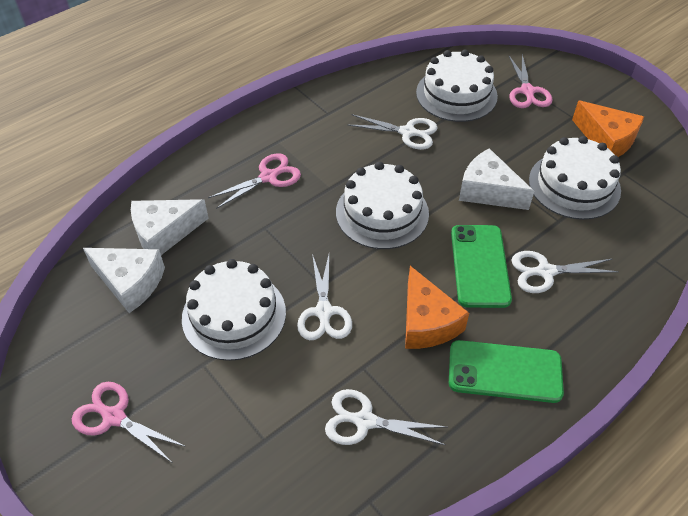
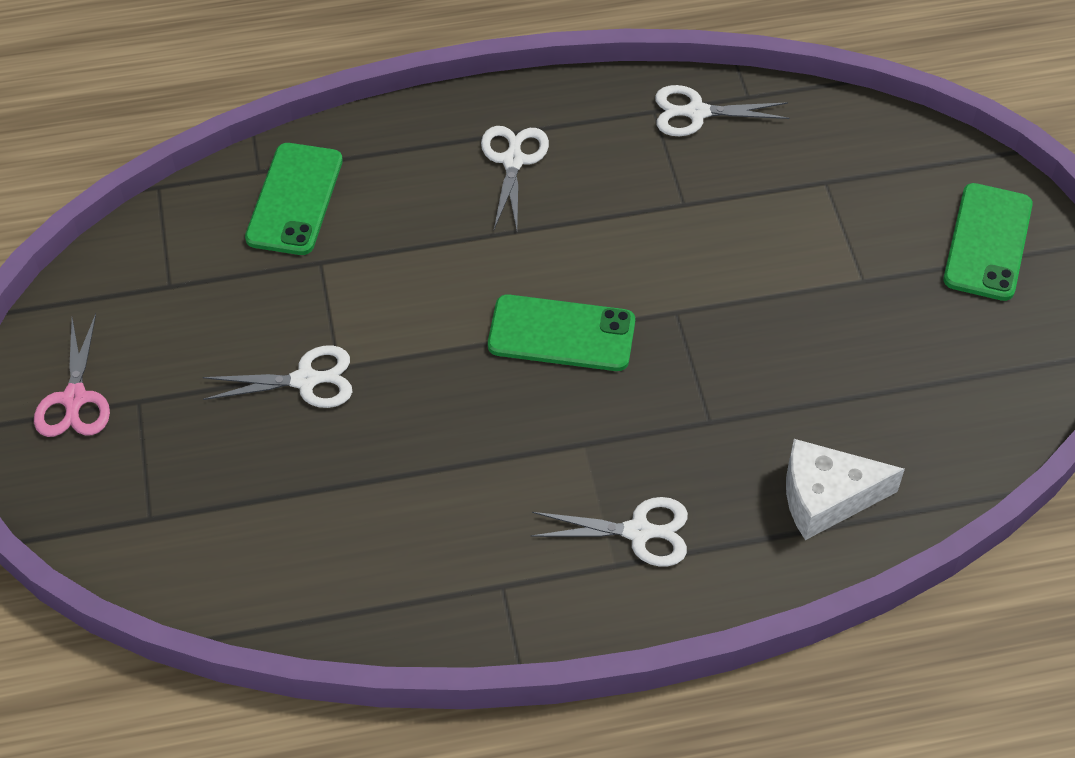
green phone: 2 -> 3
orange cheese: 2 -> 0
pink scissors: 3 -> 1
white cake: 4 -> 0
white cheese: 3 -> 1

